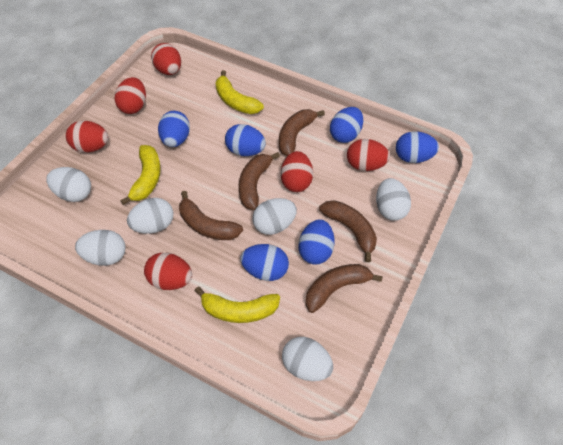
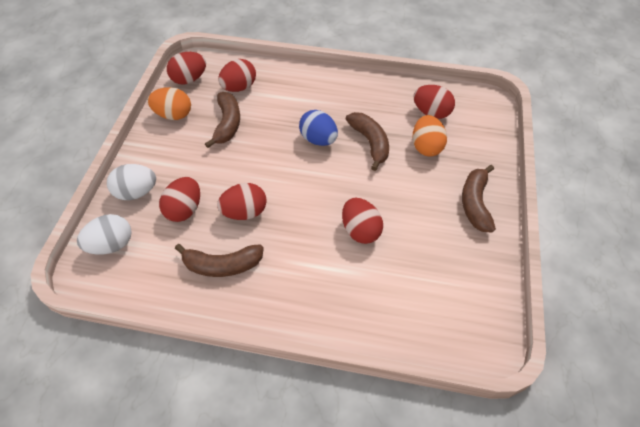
blue egg: 6 -> 1
brown banana: 5 -> 4
orange egg: 0 -> 2
white egg: 6 -> 2
yellow banana: 3 -> 0

